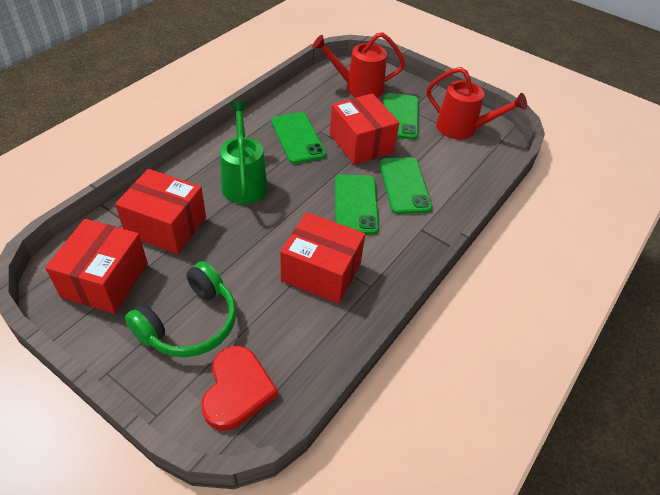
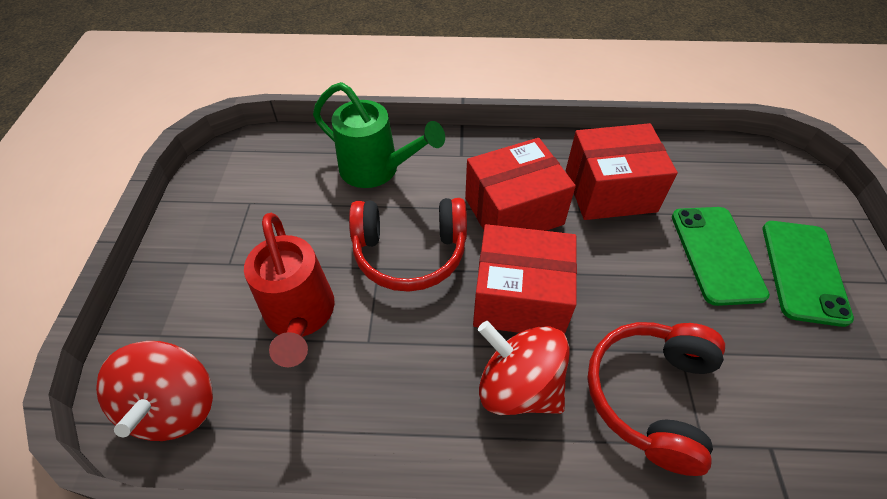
green headphones: 1 -> 0
green phone: 4 -> 2
red box: 4 -> 3
red headphones: 0 -> 2
red heart: 1 -> 0
red spinning top: 0 -> 2
red watering can: 2 -> 1

